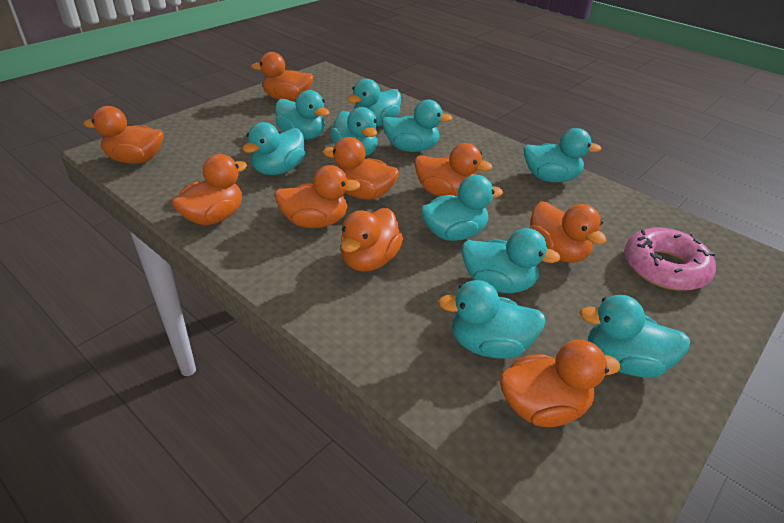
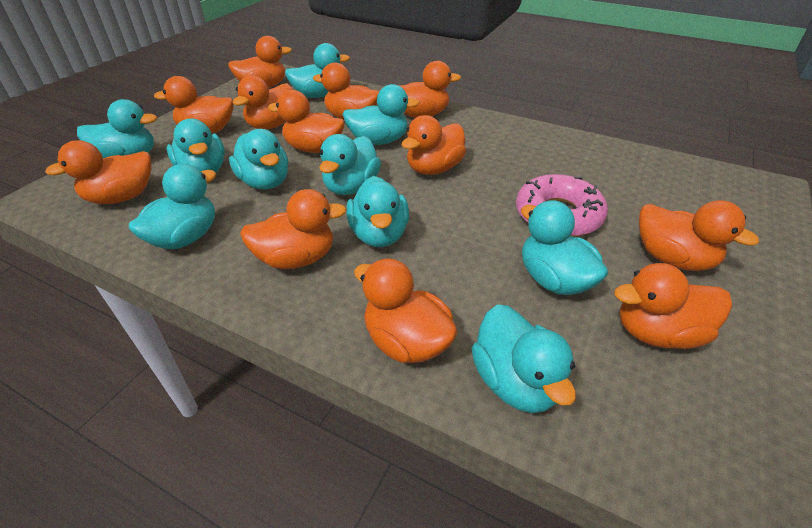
orange duck: 9 -> 12

